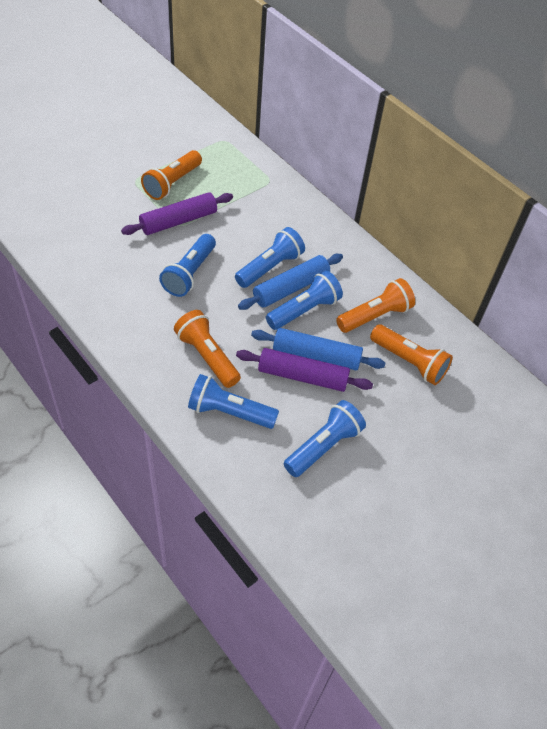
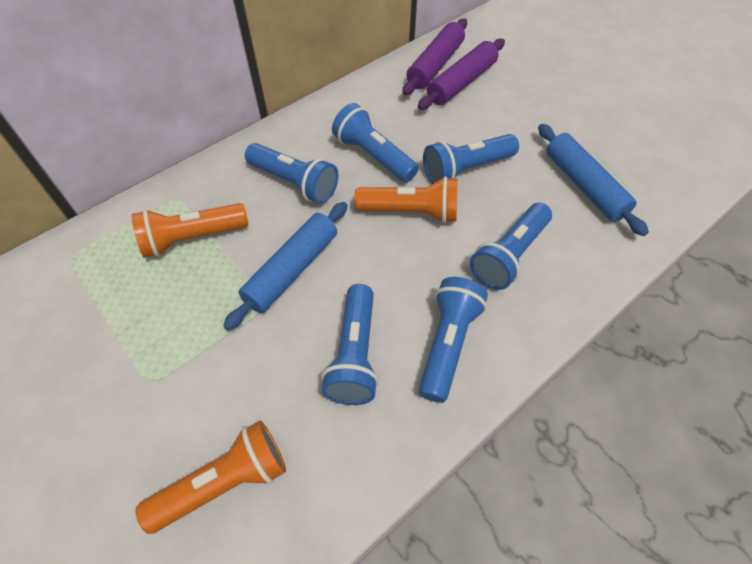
blue flashlight: 5 -> 6
orange flashlight: 4 -> 3

